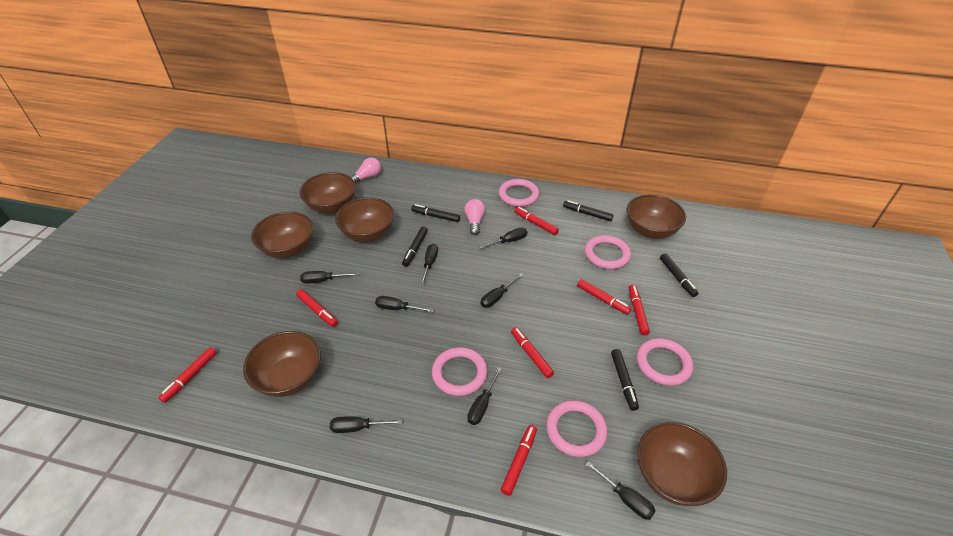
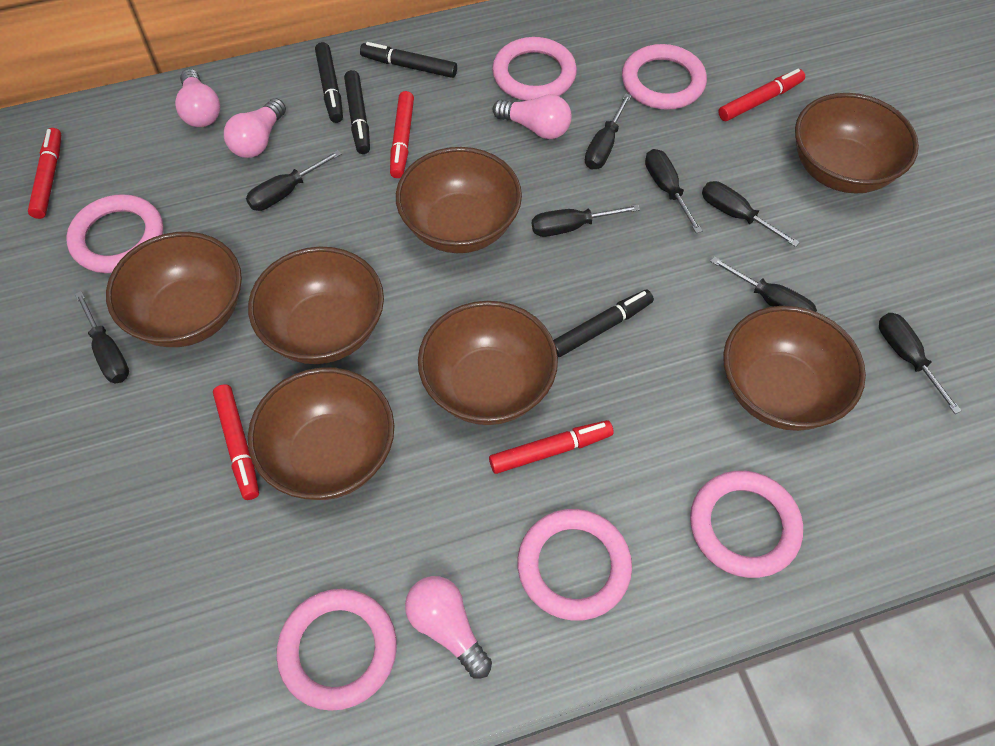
black marker: 5 -> 4
brown bowl: 6 -> 7
pink light bulb: 2 -> 4
pink ring: 5 -> 6
red marker: 7 -> 5

